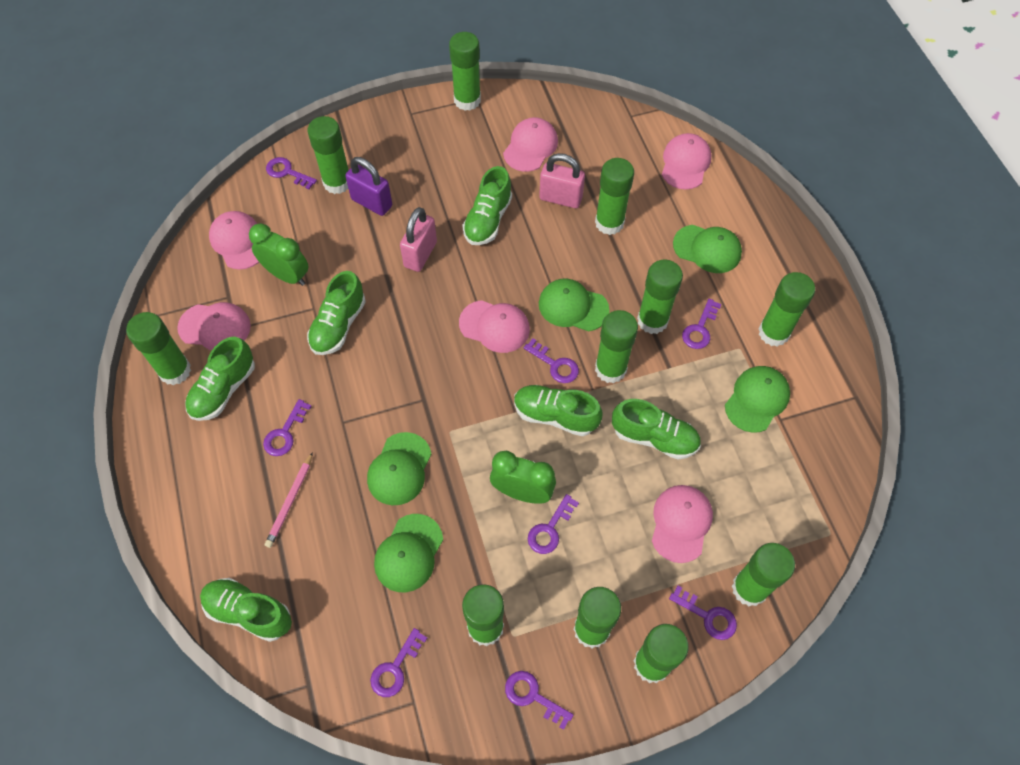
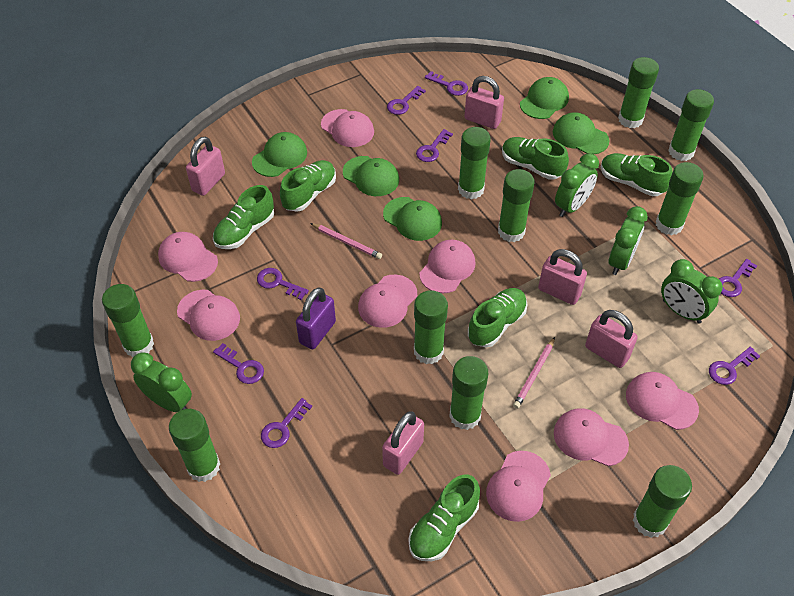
green clock: 2 -> 4
green glue stick: 11 -> 10
pink cap: 6 -> 8
pink padlock: 2 -> 5
pink pencil: 1 -> 2

